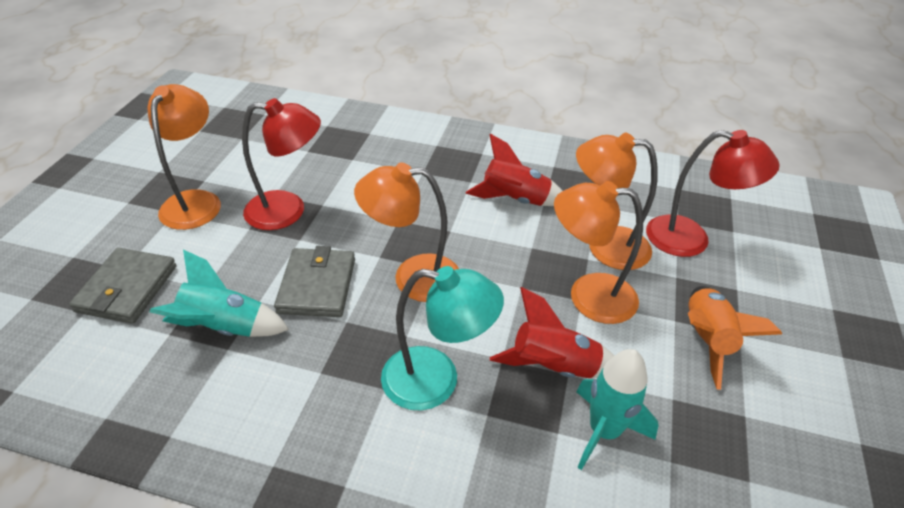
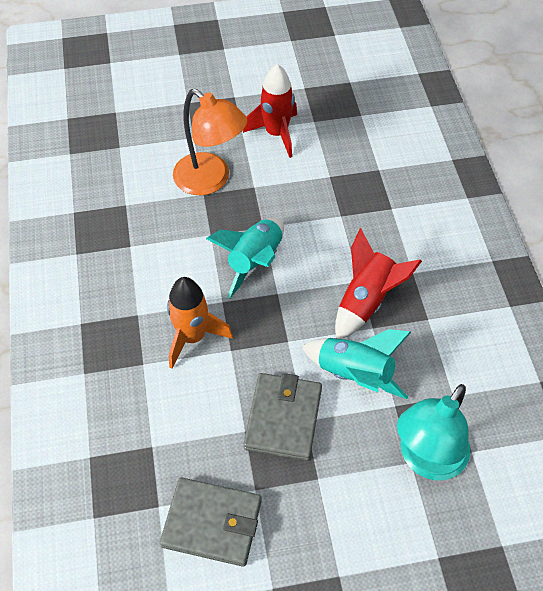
orange lamp: 4 -> 1
red lamp: 2 -> 0

